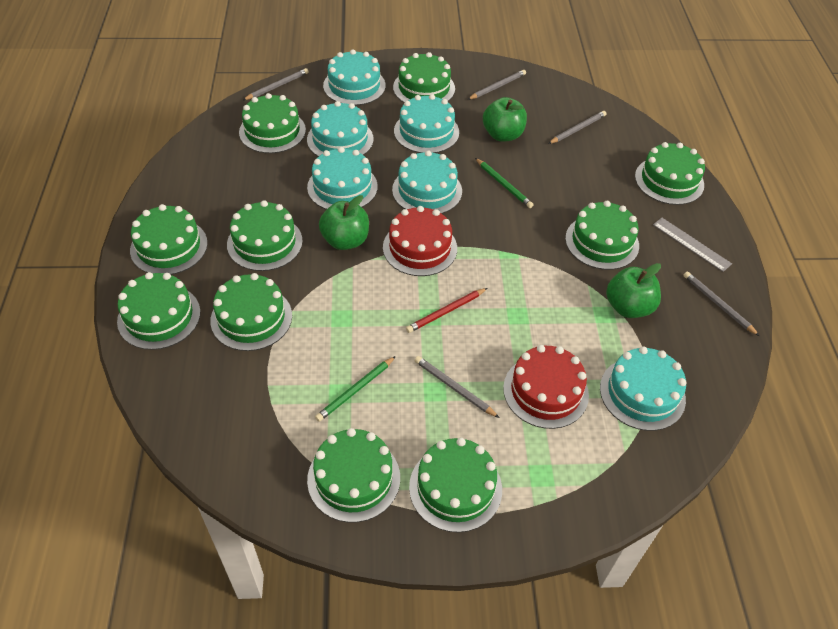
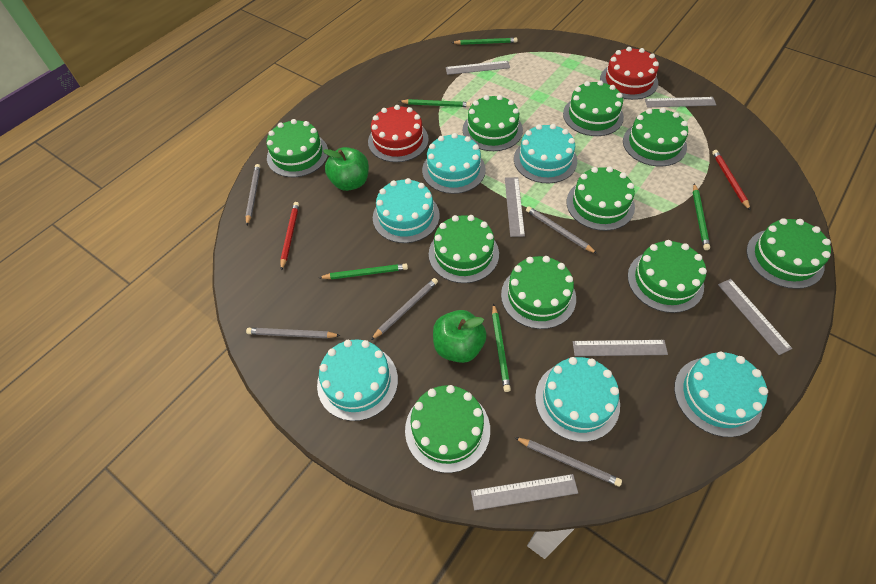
green apple: 3 -> 2
green pencil: 2 -> 5
grey ruler: 1 -> 6
red pencil: 1 -> 2

